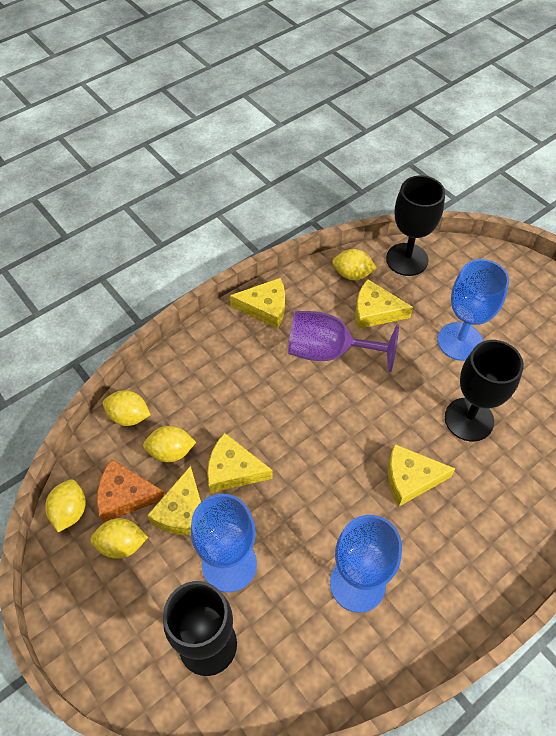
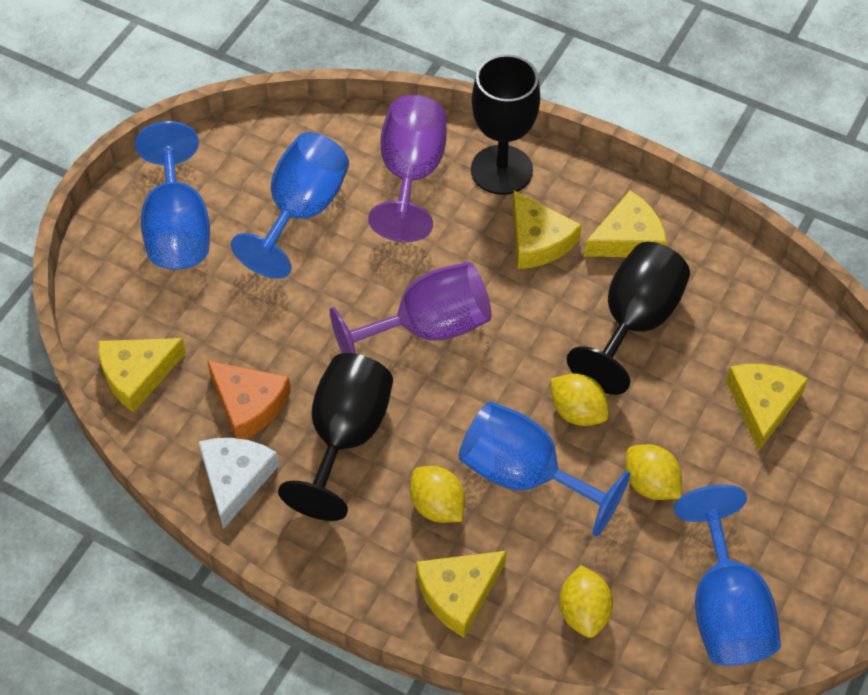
blue goblet: 3 -> 4
purple goblet: 1 -> 2
white cheese: 0 -> 1
yellow lemon: 5 -> 4

